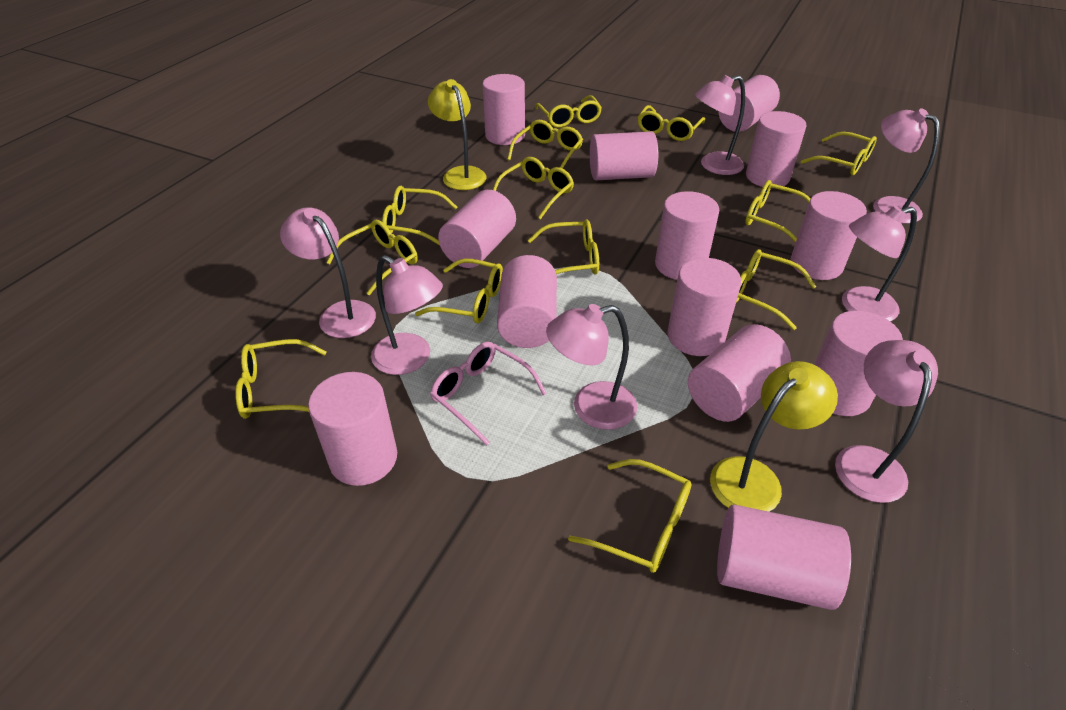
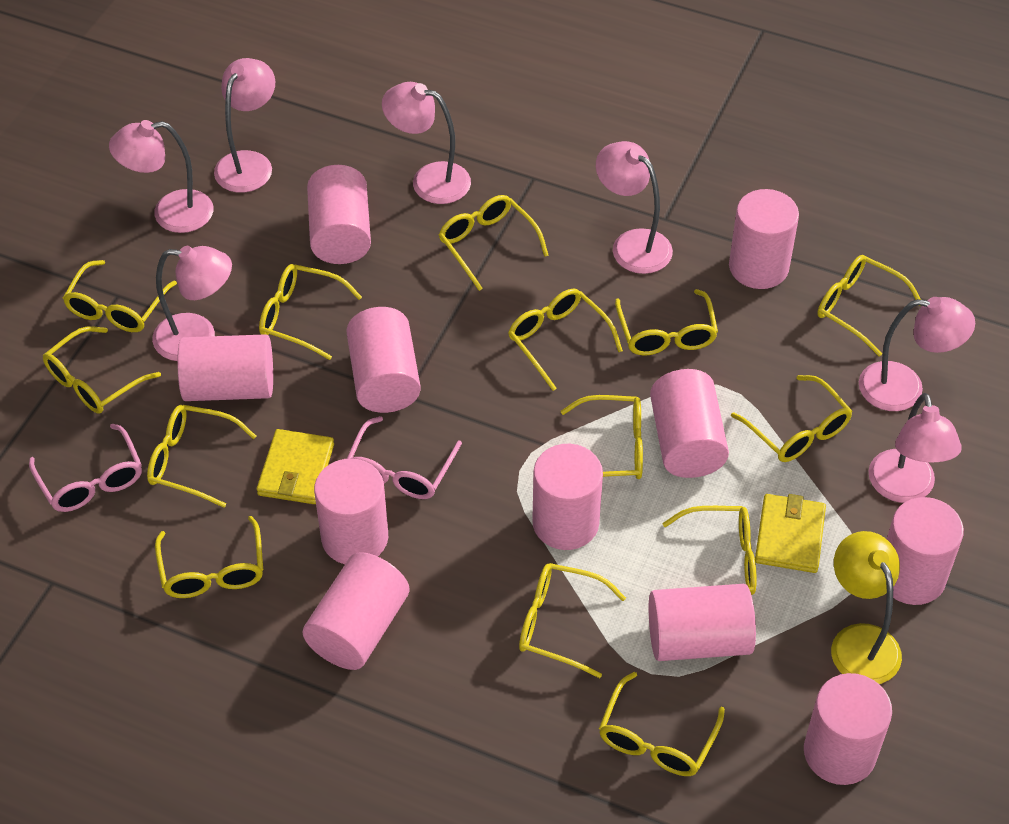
pink cylinder: 13 -> 11
pink glasses: 1 -> 2
yellow glasses: 13 -> 14
yellow lamp: 2 -> 1
yellow wallet: 0 -> 2

